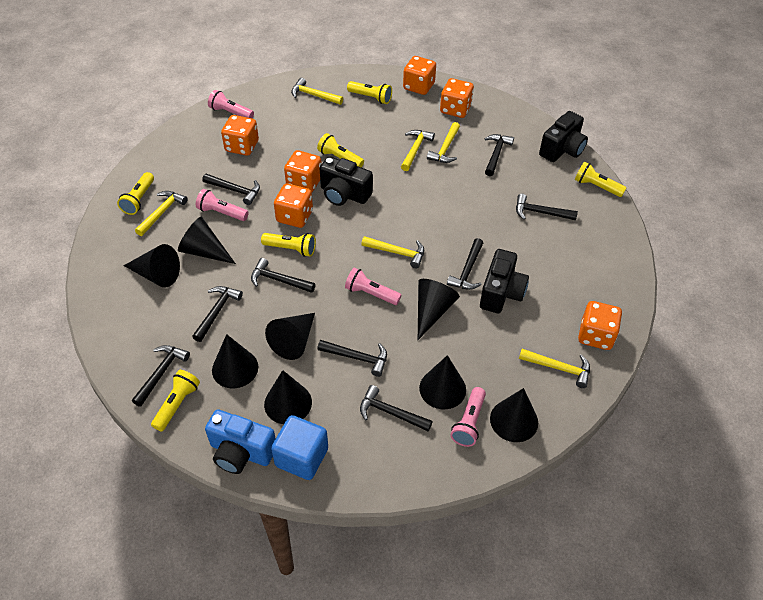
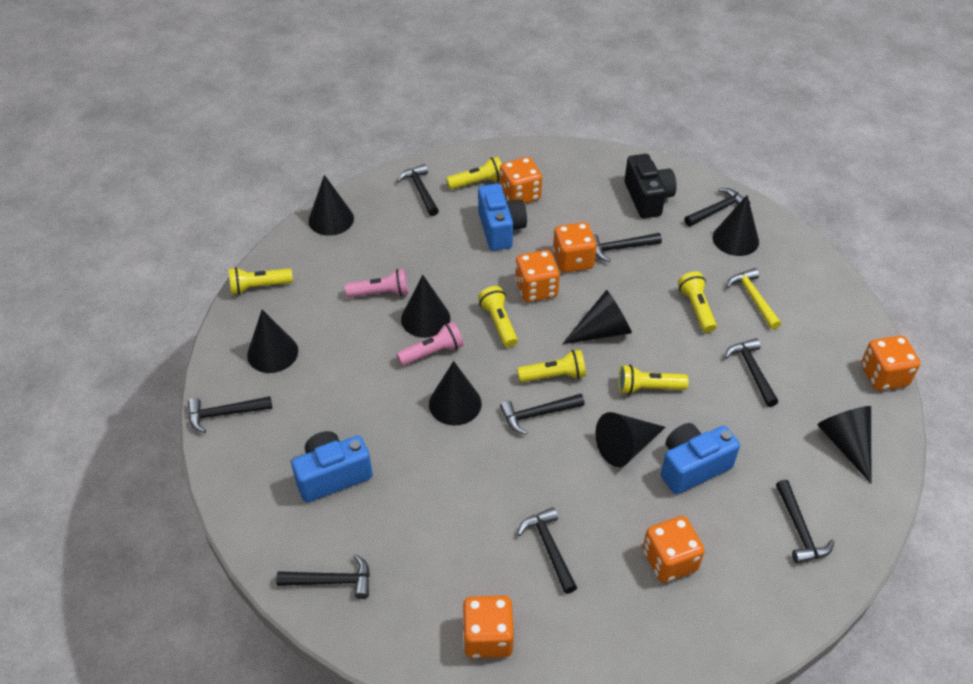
black camera: 3 -> 1
blue camera: 1 -> 3
blue cube: 1 -> 0
pink flashlight: 4 -> 2
yellow hammer: 6 -> 1

